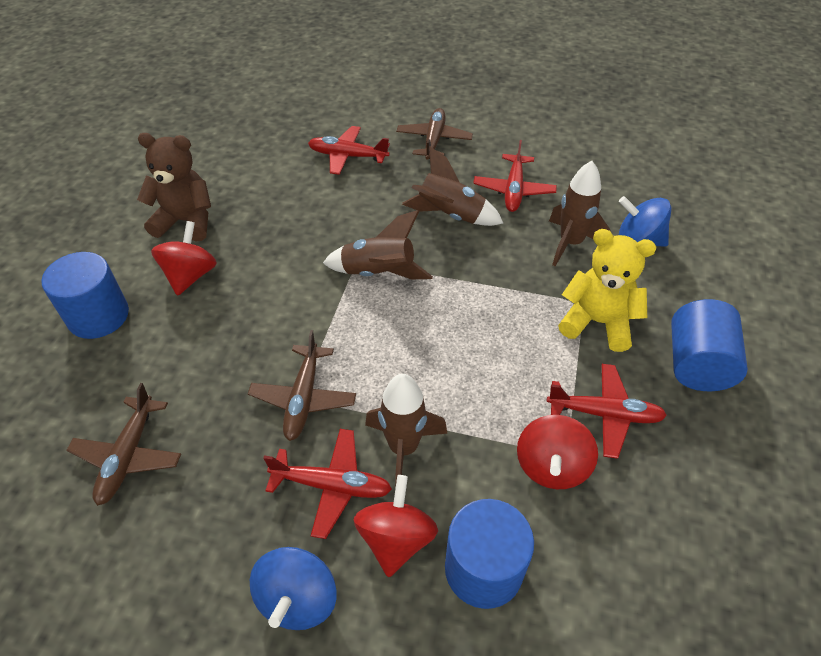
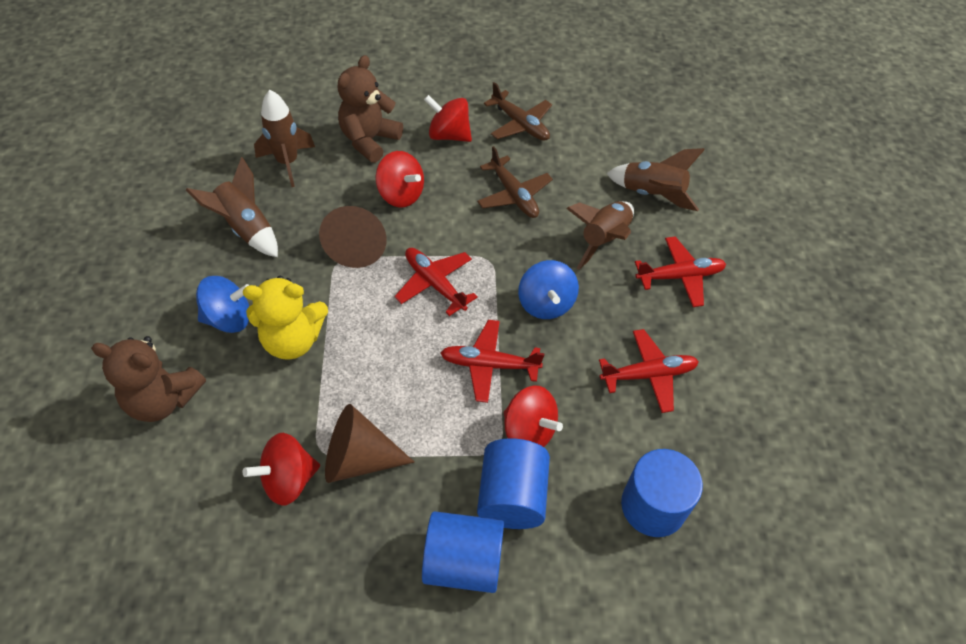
brown cone: 0 -> 2
brown plane: 3 -> 2
brown teddy bear: 1 -> 2
red spinning top: 3 -> 4

